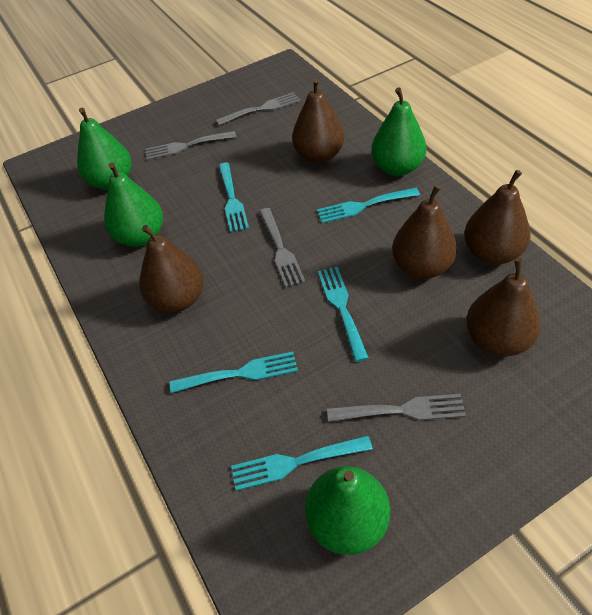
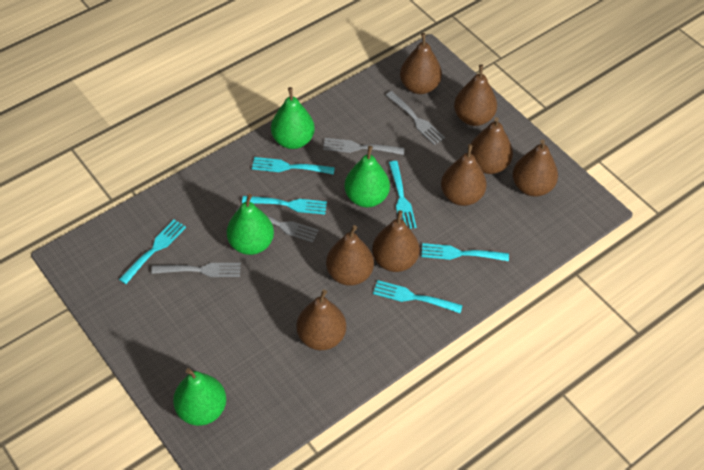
brown pear: 5 -> 8
turquoise fork: 5 -> 6

